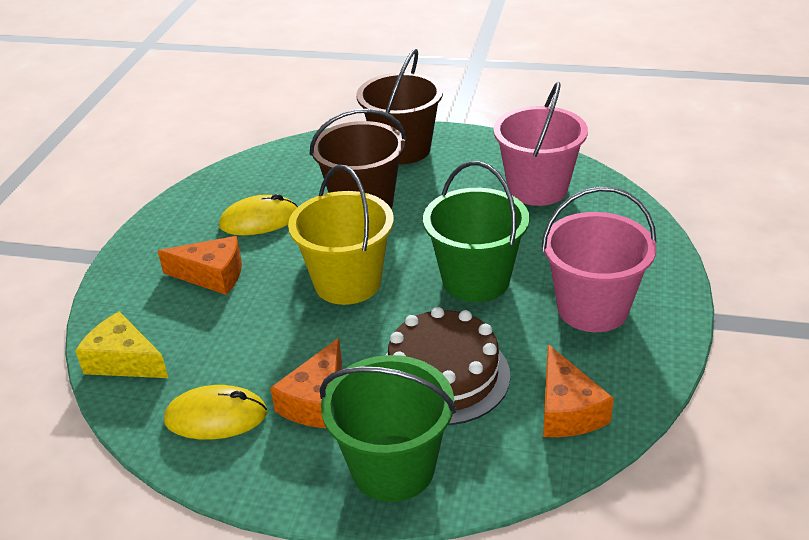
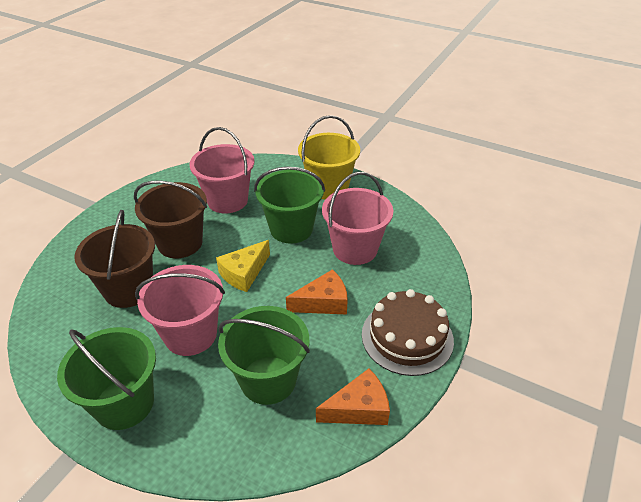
green bucket: 2 -> 3
orange cheese: 3 -> 2
pink bucket: 2 -> 3
yellow mouse: 2 -> 0

